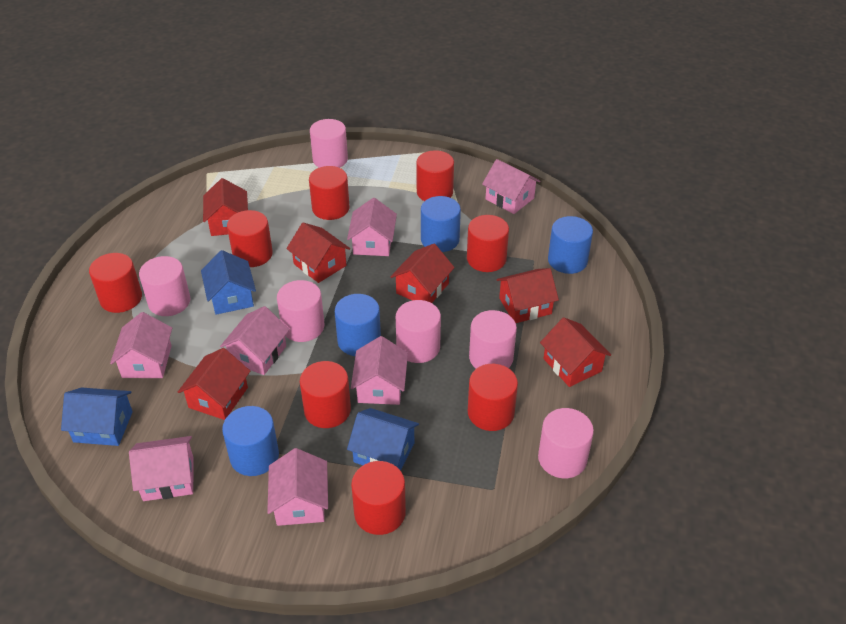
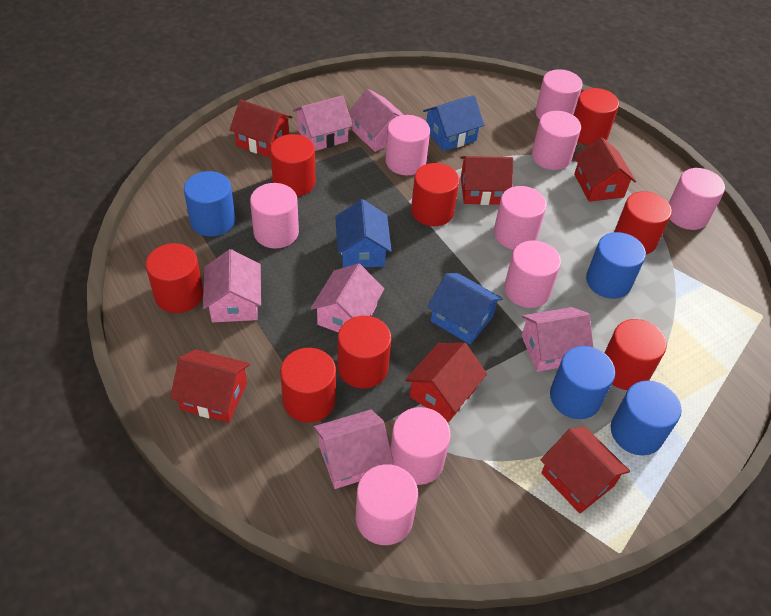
pink cylinder: 6 -> 9
pink house: 7 -> 6

